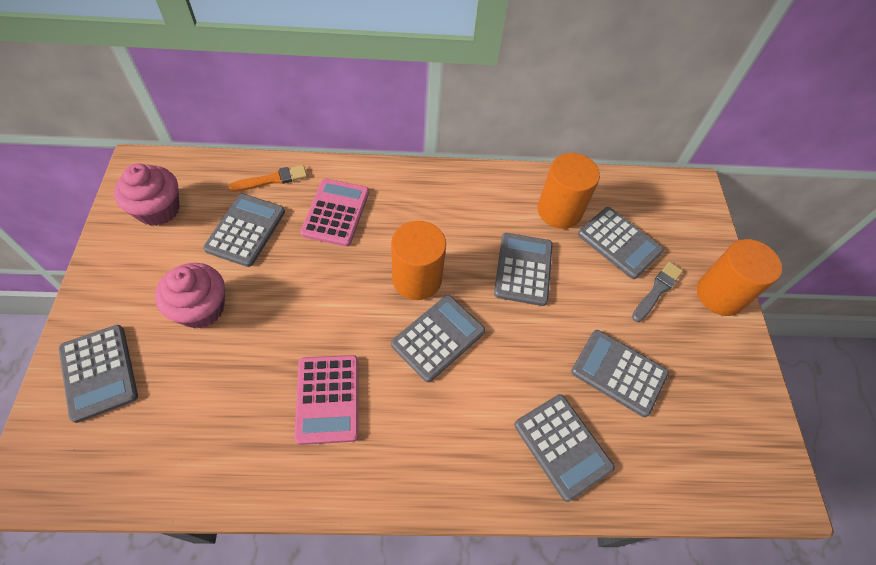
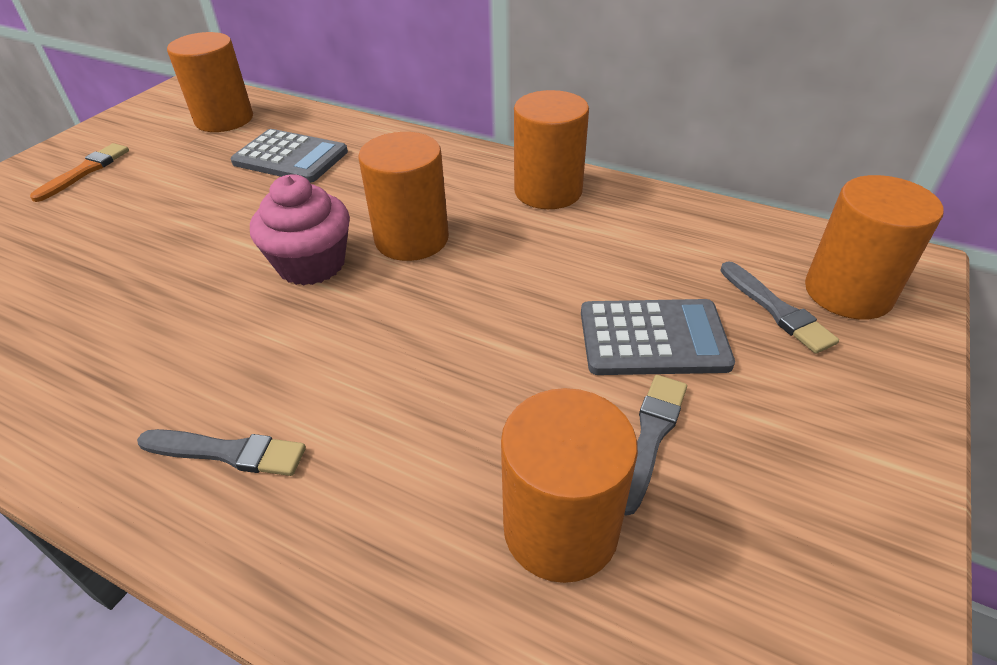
grey brush: 1 -> 3
grey calculator: 7 -> 2
orange cylinder: 3 -> 5
pink calculator: 2 -> 0
pink cupcake: 2 -> 1

